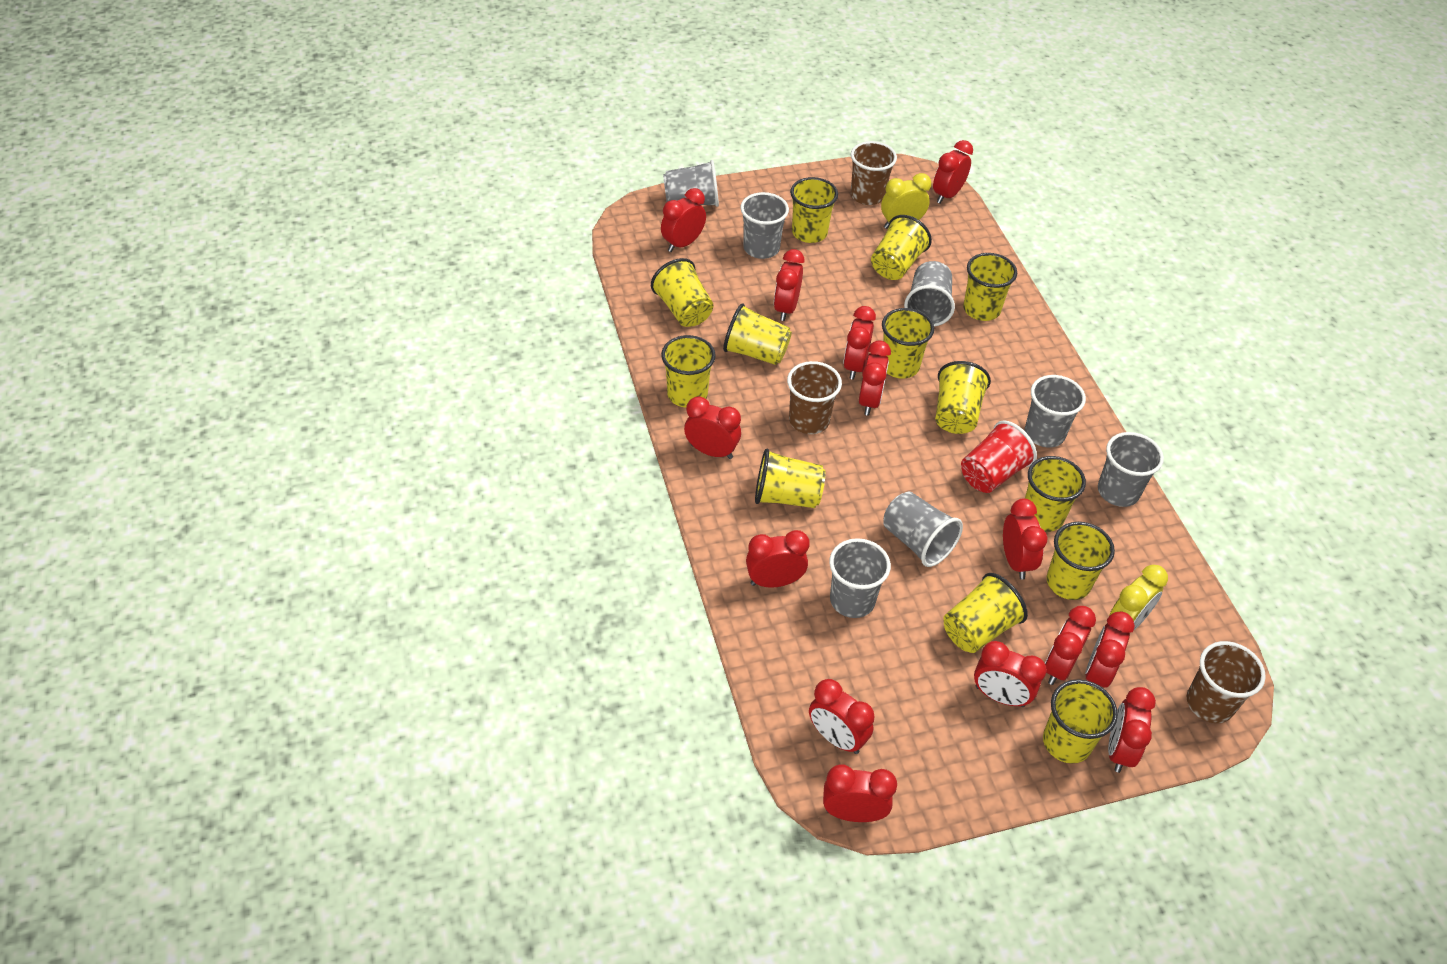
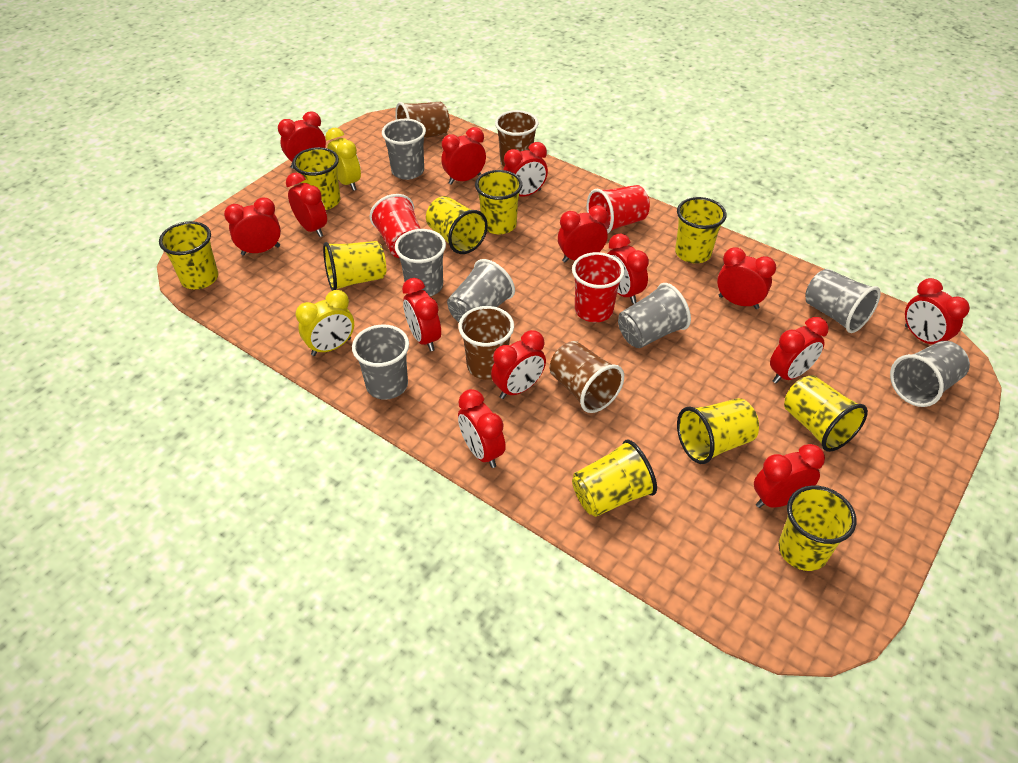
brown cup: 3 -> 4
red cup: 1 -> 3
yellow cup: 13 -> 10

